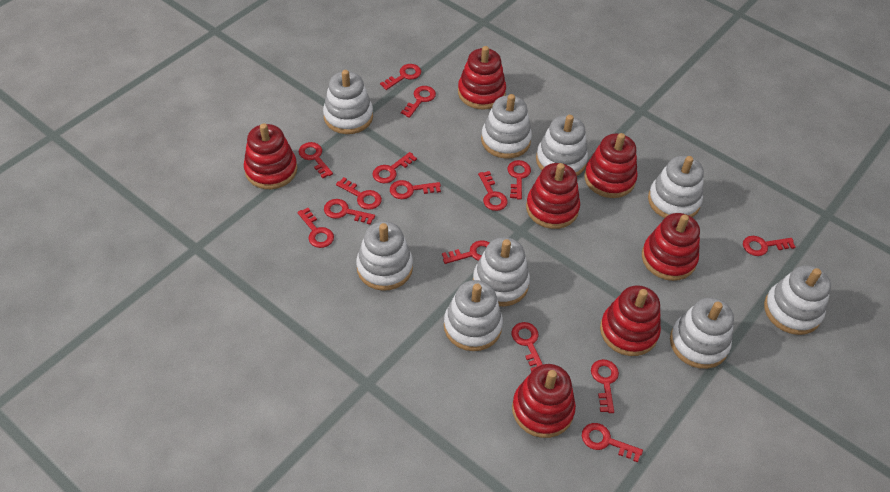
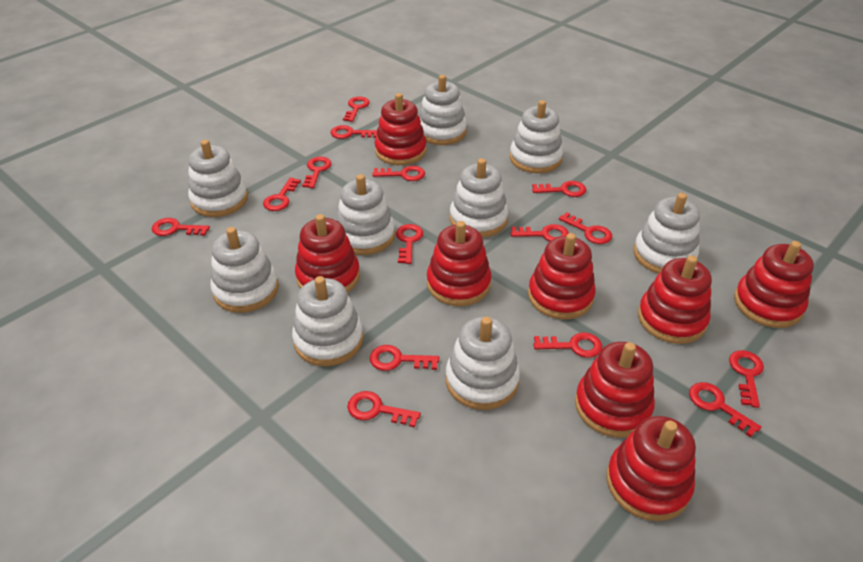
red stacking toy: 7 -> 8

